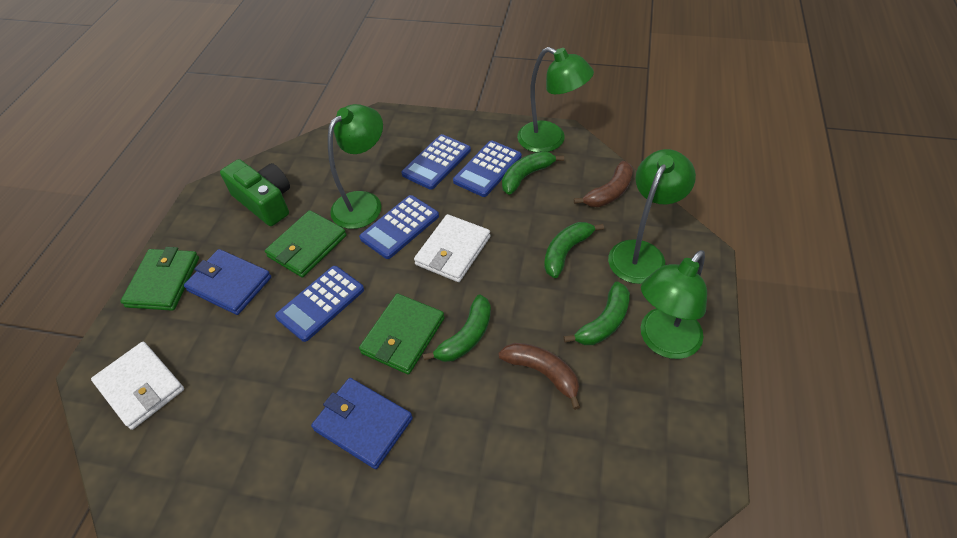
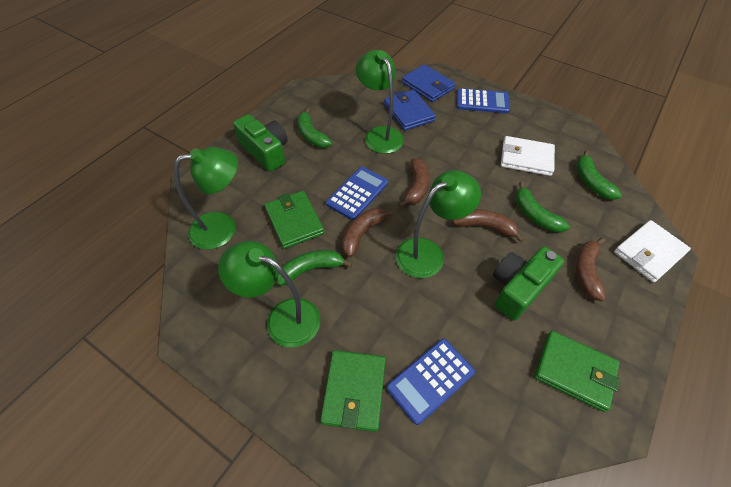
blue calculator: 4 -> 3
brown banana: 2 -> 4
green camera: 1 -> 2

